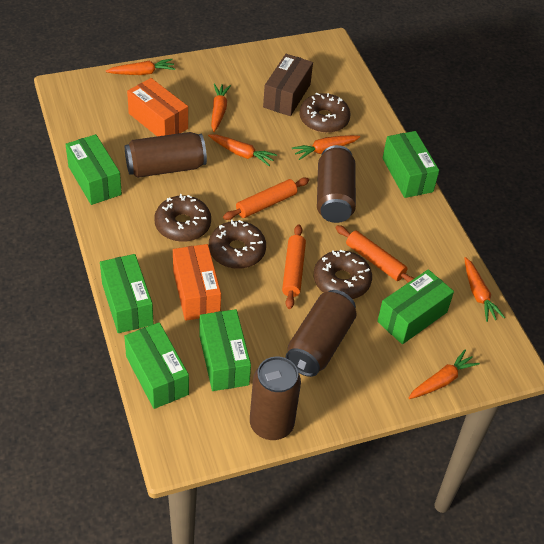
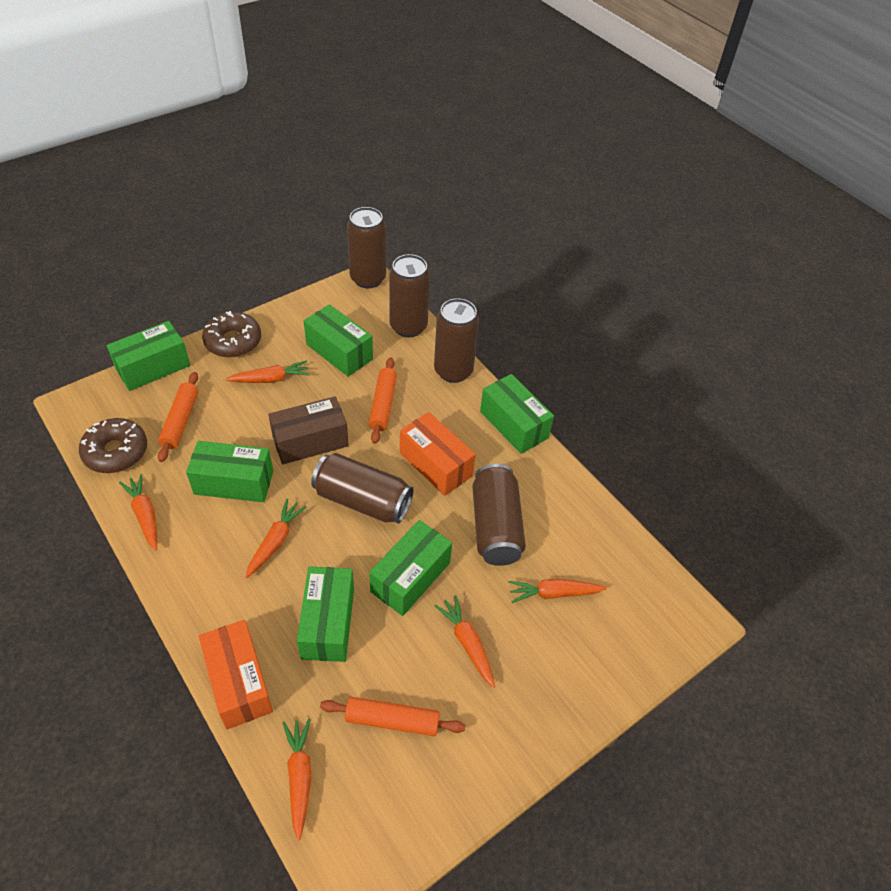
brown can: 4 -> 5
brown donut: 4 -> 2

